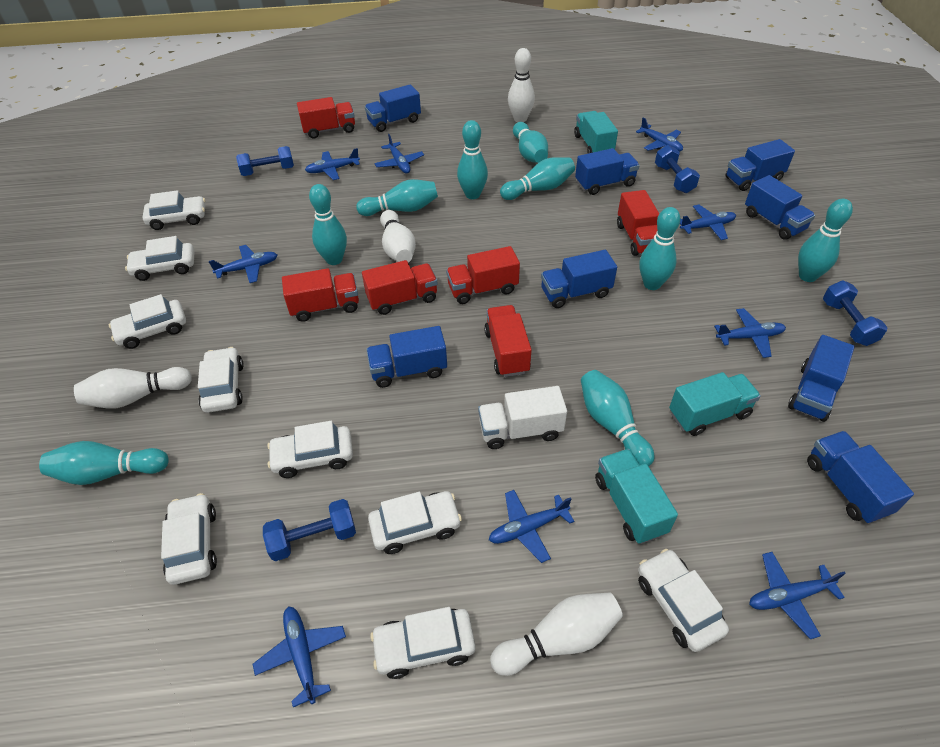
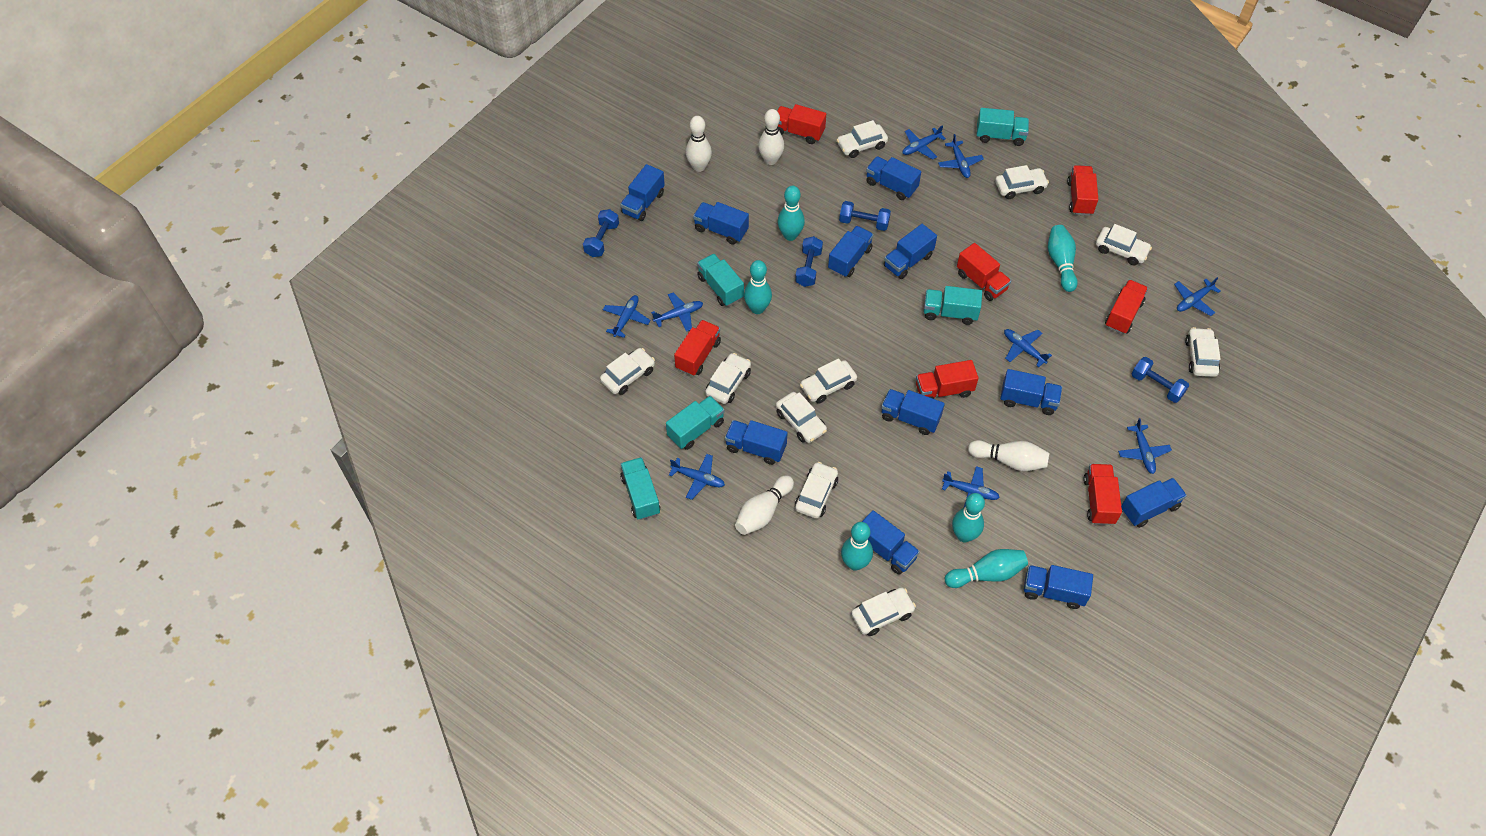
blue truck: 8 -> 11
red truck: 6 -> 7
turquoise bowling pin: 9 -> 6
turquoise truck: 3 -> 5
white car: 9 -> 10
white truck: 1 -> 0

